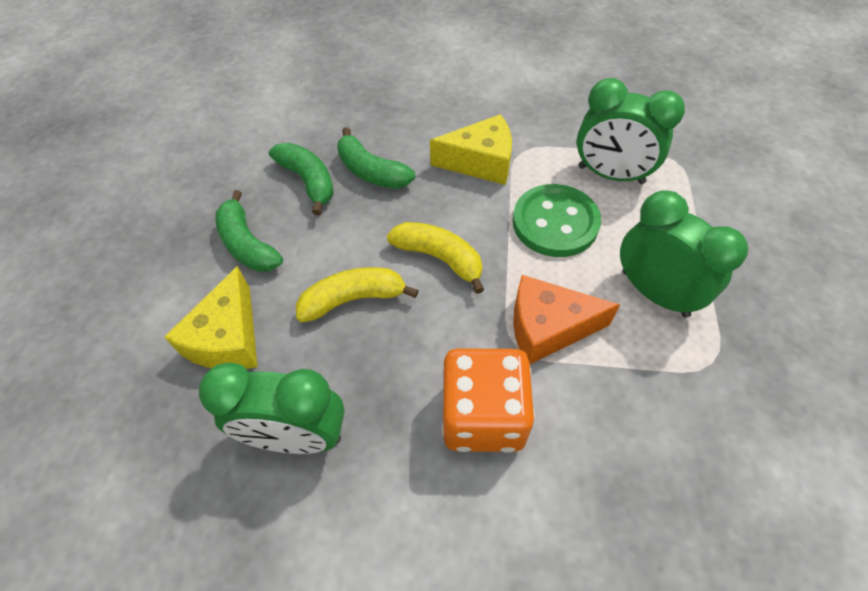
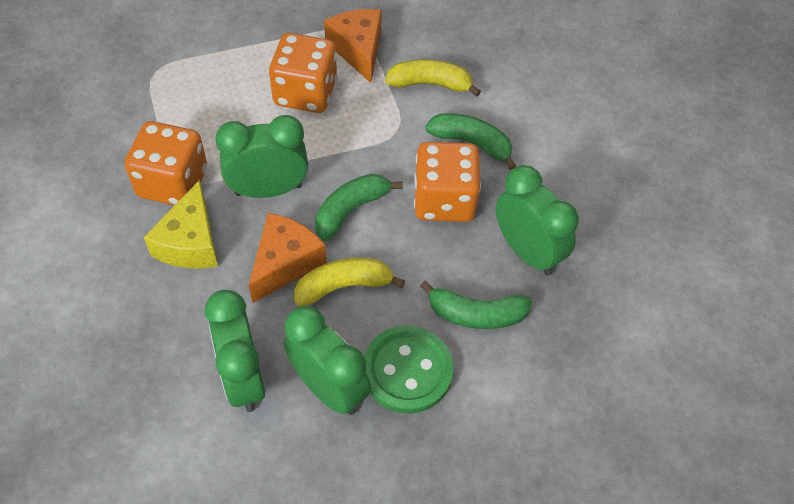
green clock: 3 -> 4
orange cheese: 1 -> 2
orange dice: 1 -> 3
yellow cheese: 2 -> 1

